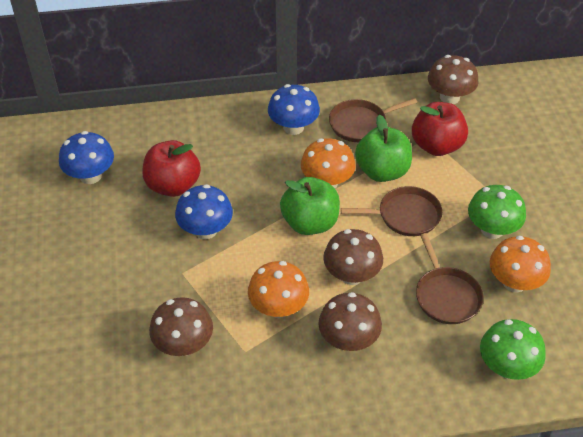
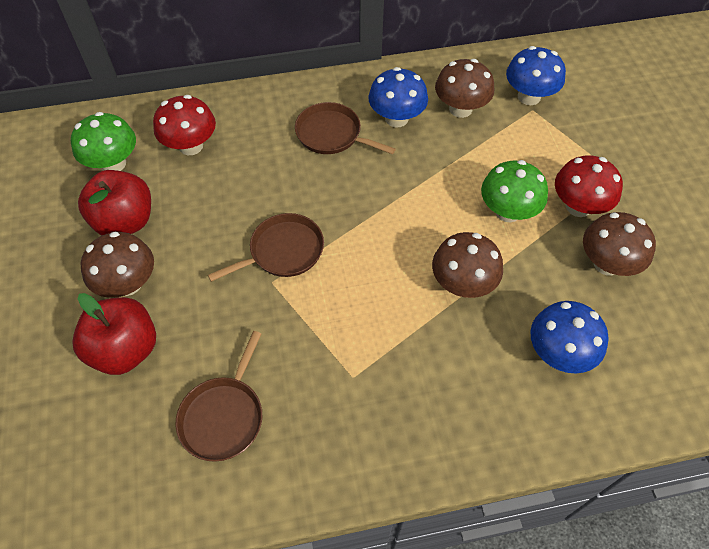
green apple: 2 -> 0
orange mushroom: 3 -> 0
red mushroom: 0 -> 2

